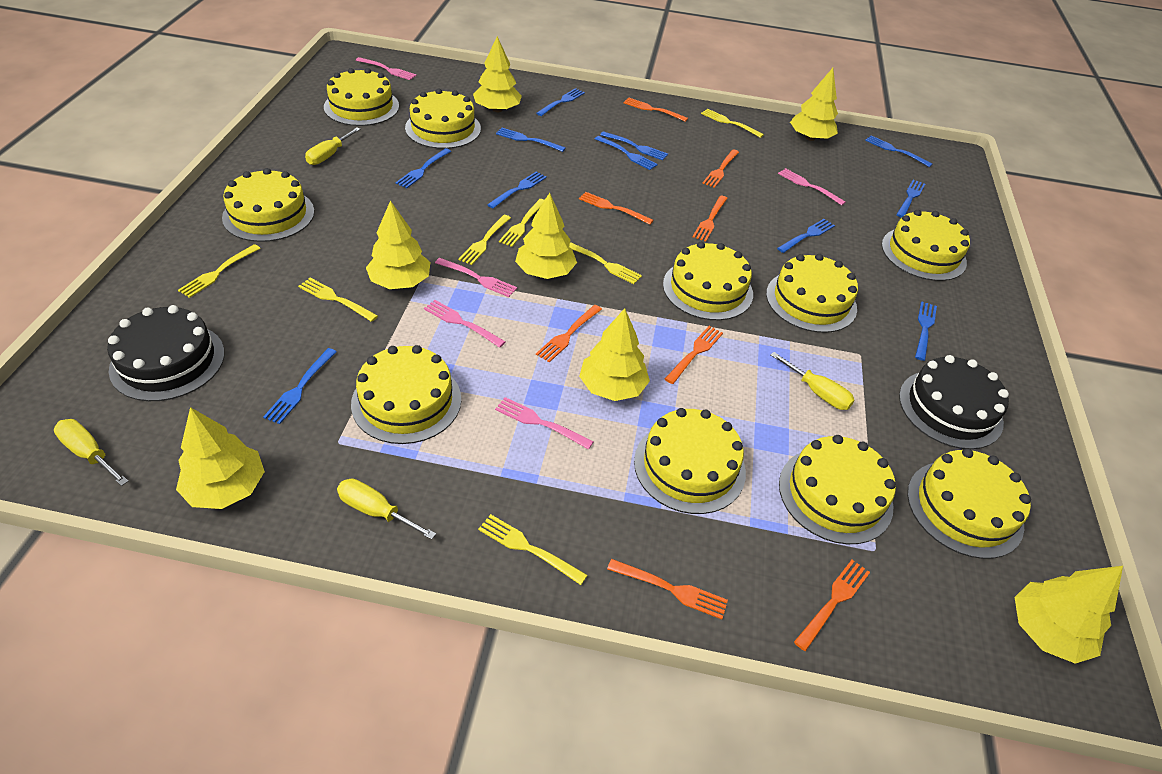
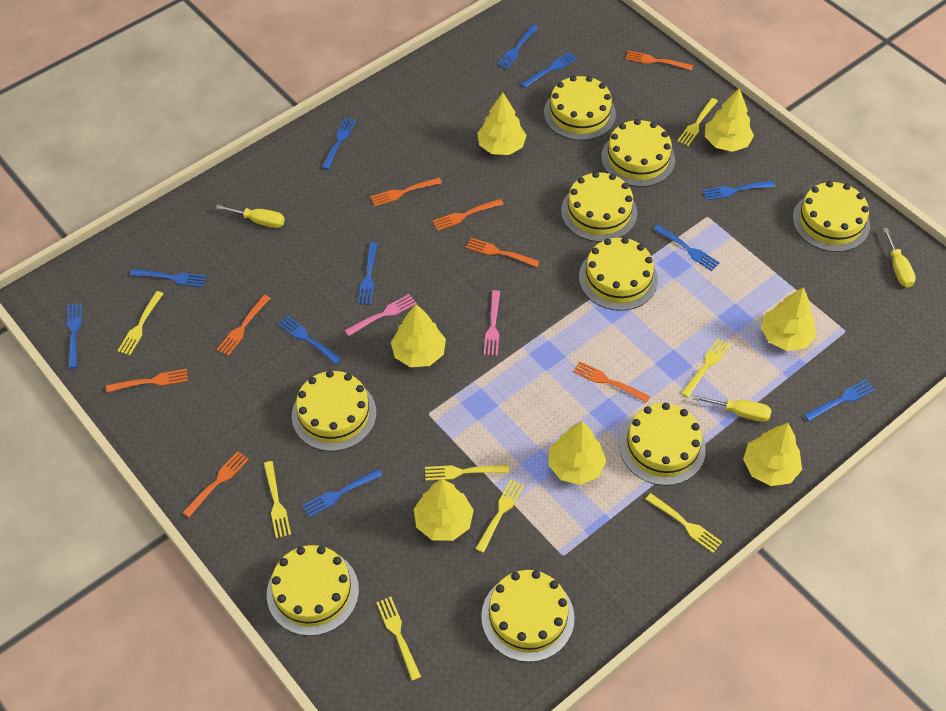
black cake: 2 -> 0
pink fork: 5 -> 2
yellow cake: 10 -> 9
yellow fork: 7 -> 8
yellow screwdriver: 4 -> 3

